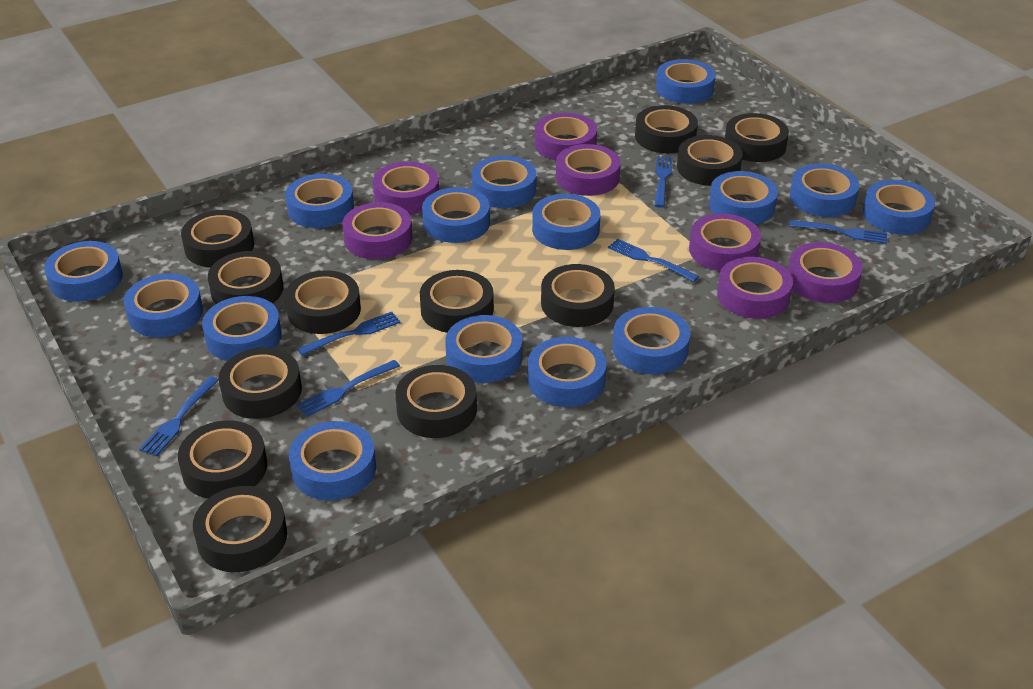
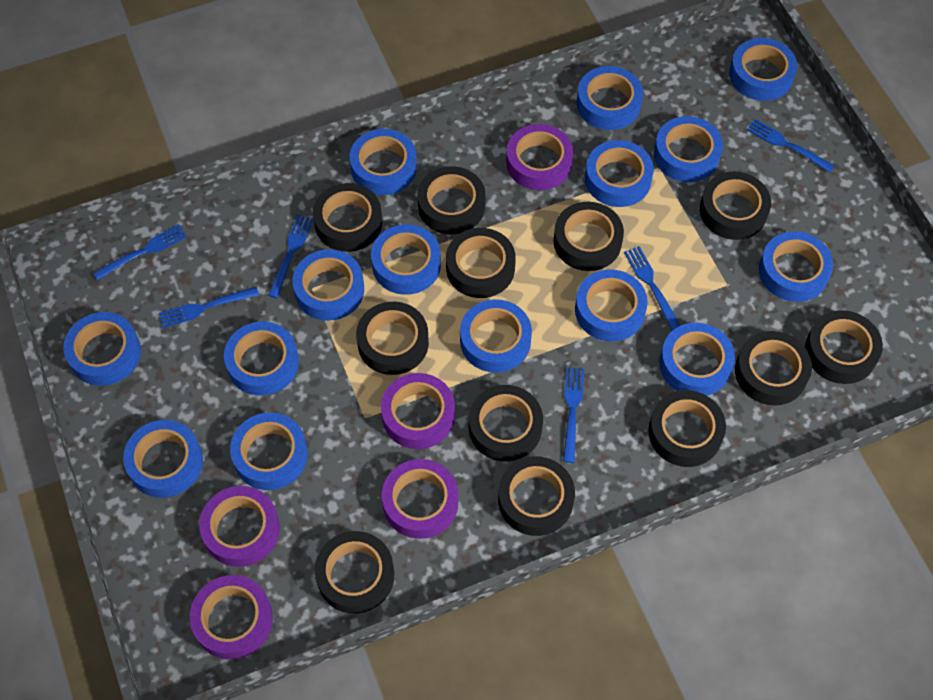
purple tape: 7 -> 5

